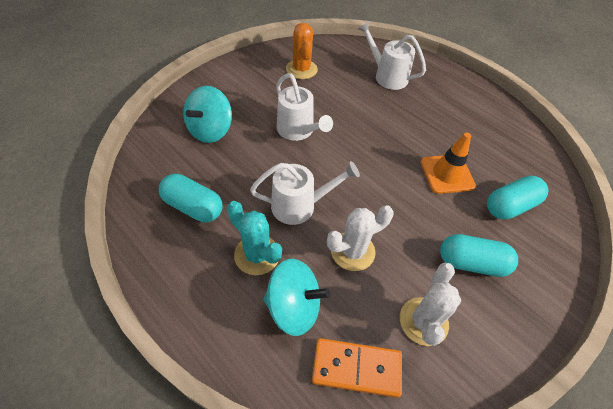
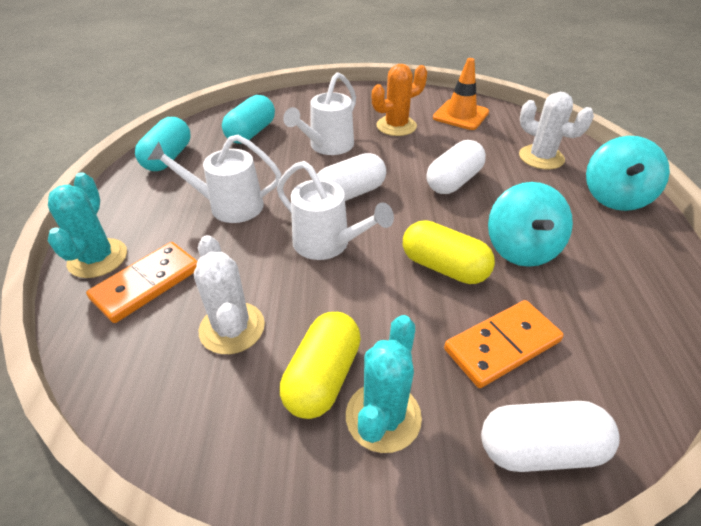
orange domino: 1 -> 2
turquoise cactus: 1 -> 2
turquoise capsule: 3 -> 2
white capsule: 0 -> 3
yellow capsule: 0 -> 2

